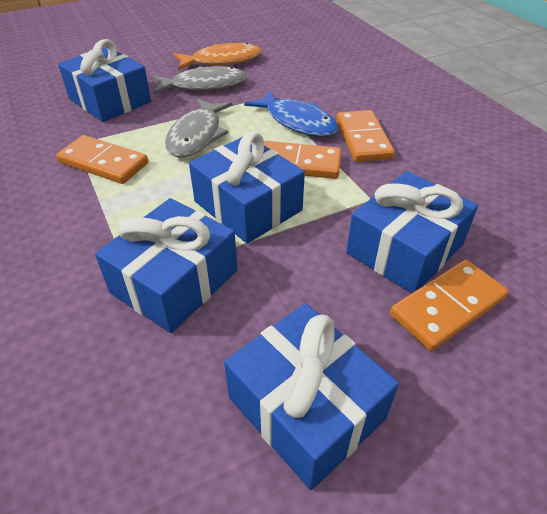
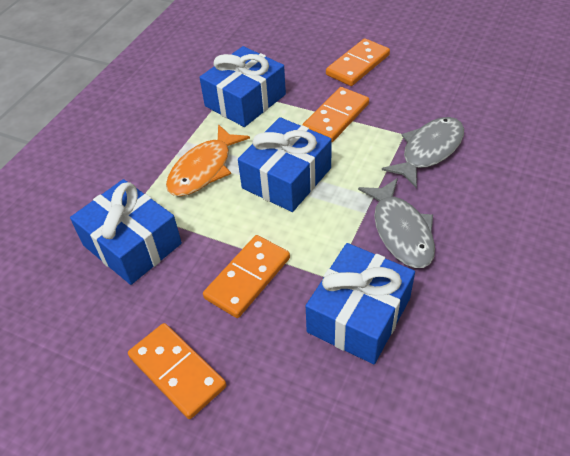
blue fish: 1 -> 0
blue gift: 5 -> 4

